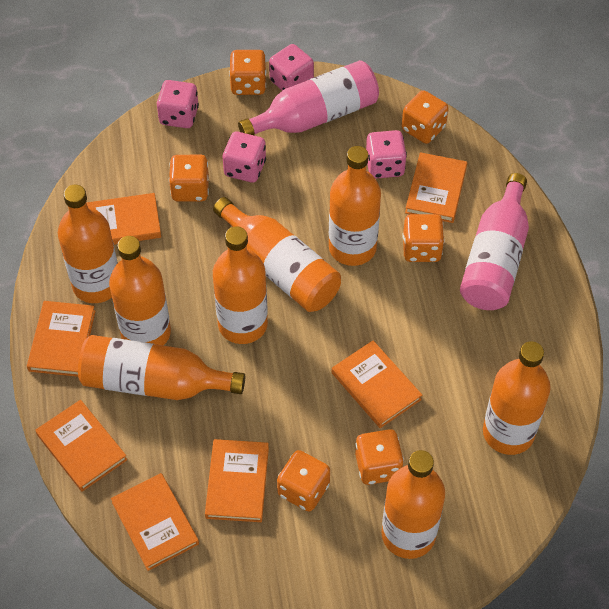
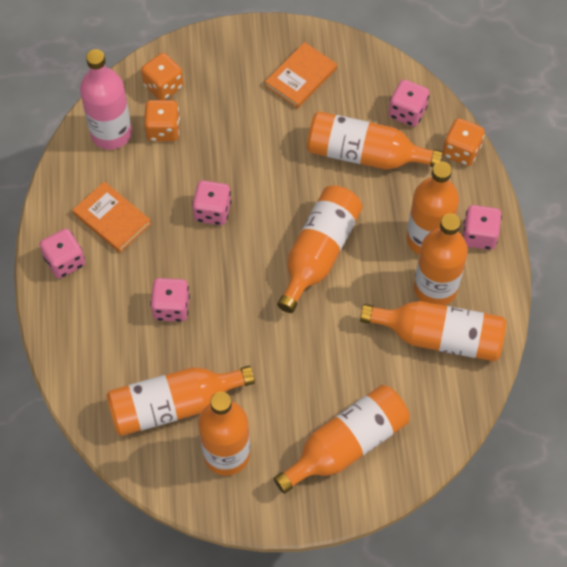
orange book: 7 -> 2
orange dice: 6 -> 3
pink bottle: 2 -> 1
pink dice: 4 -> 5

